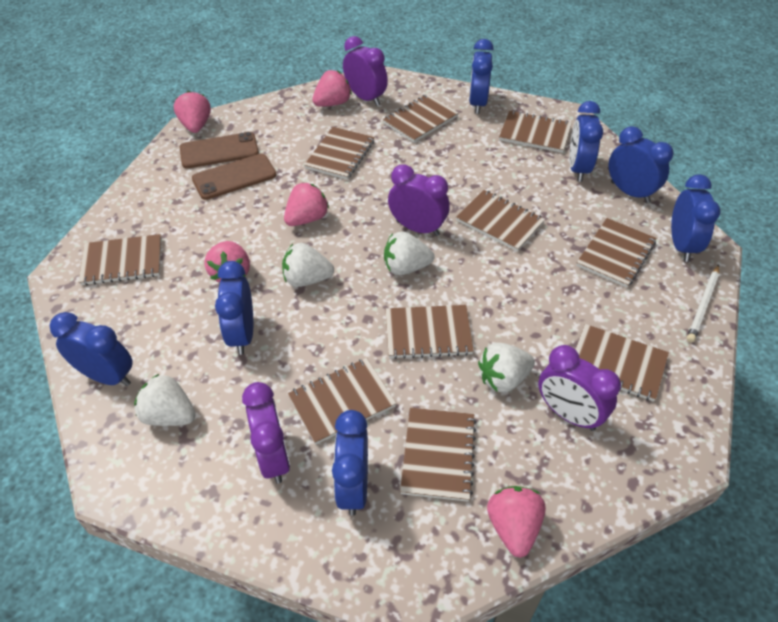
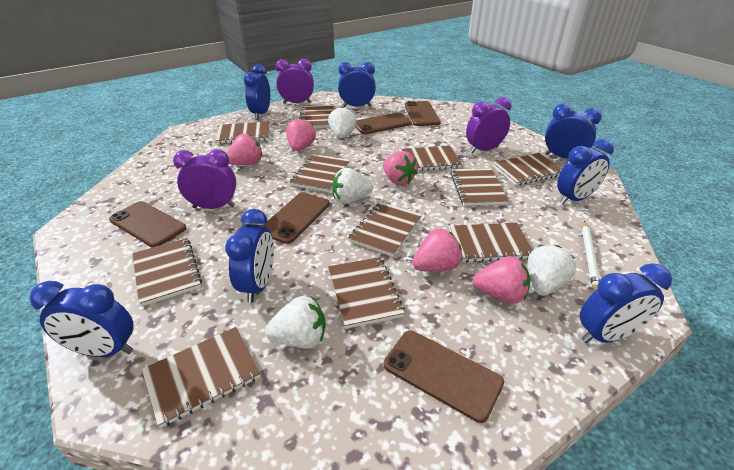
brown notebook: 10 -> 11
brown phone: 2 -> 5
purple clock: 4 -> 3

